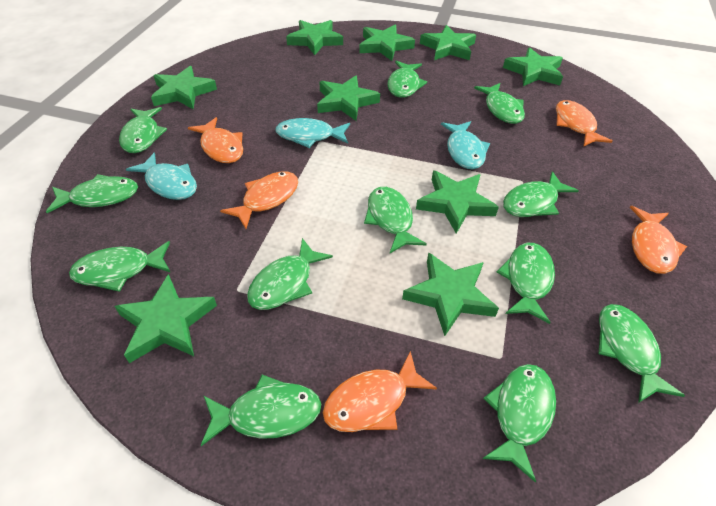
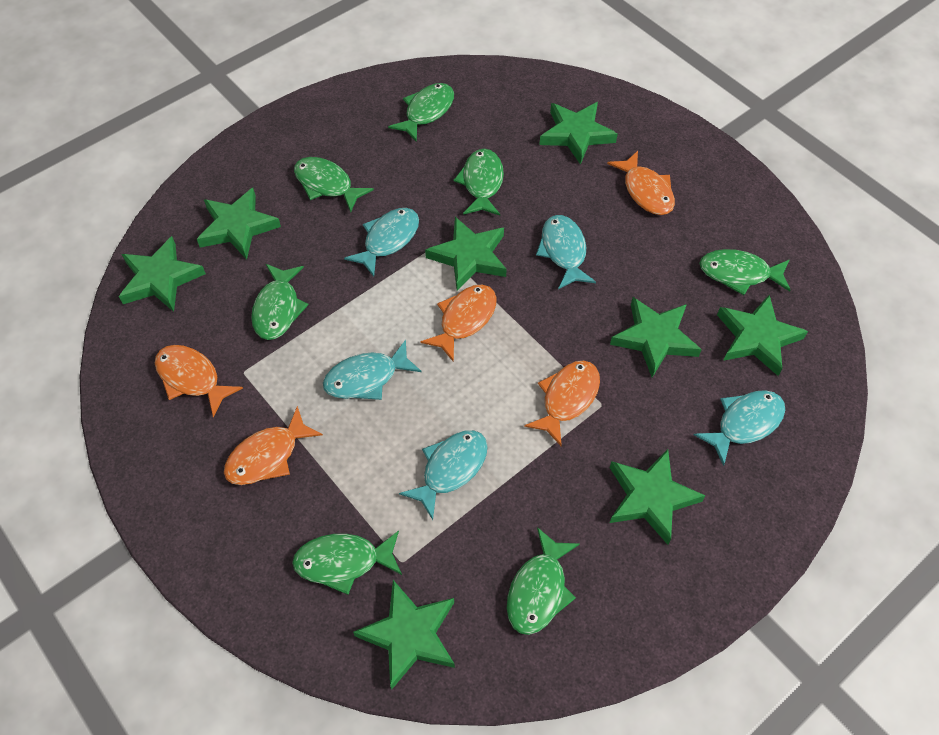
green fish: 12 -> 7
green star: 9 -> 8
turquoise fish: 3 -> 5

